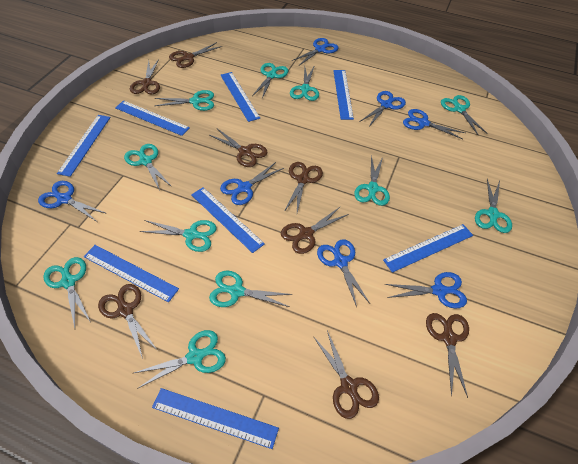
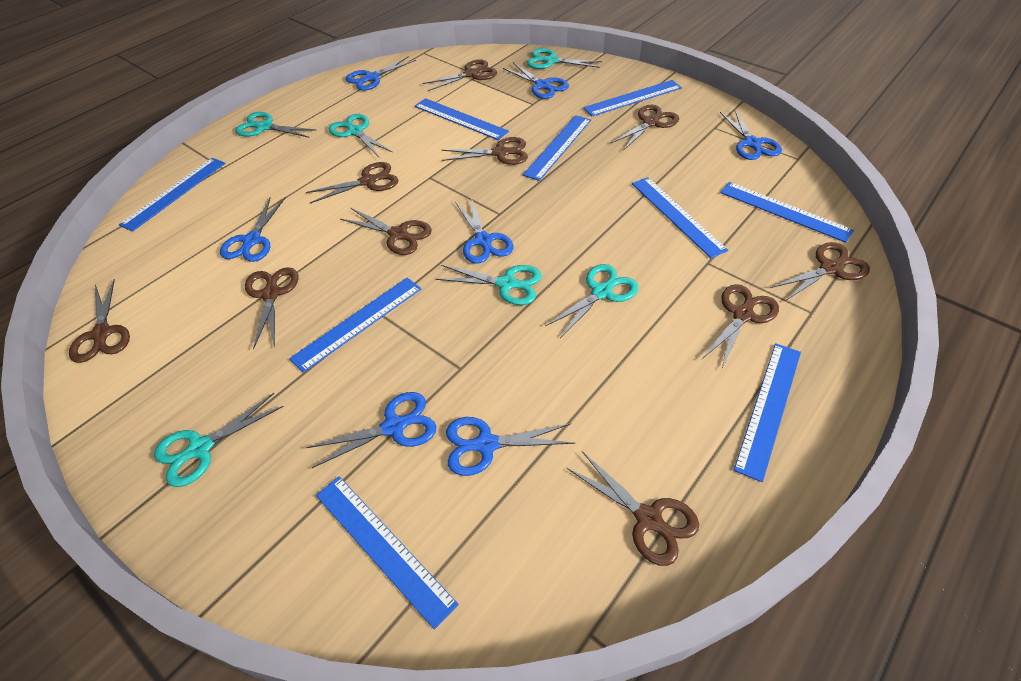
blue ruler: 8 -> 9
brown scissors: 8 -> 10
turquoise scissors: 11 -> 6

